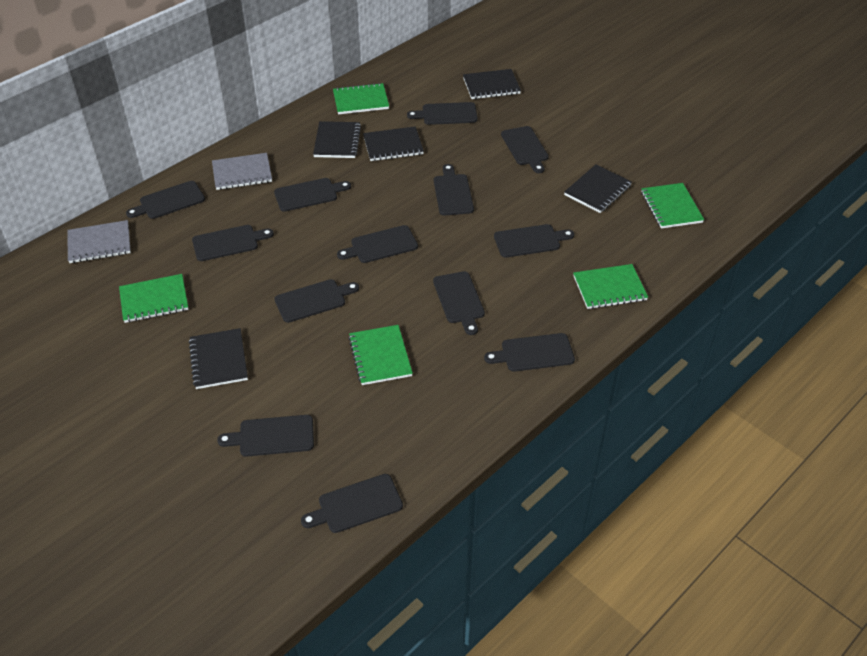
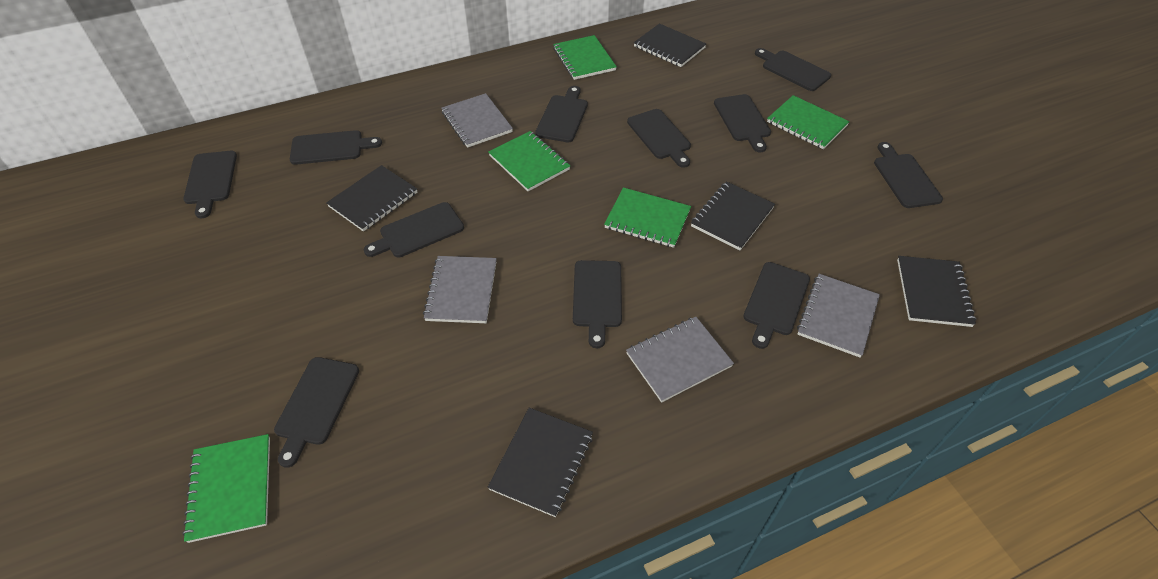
black cutting board: 13 -> 11
grey notebook: 2 -> 4

